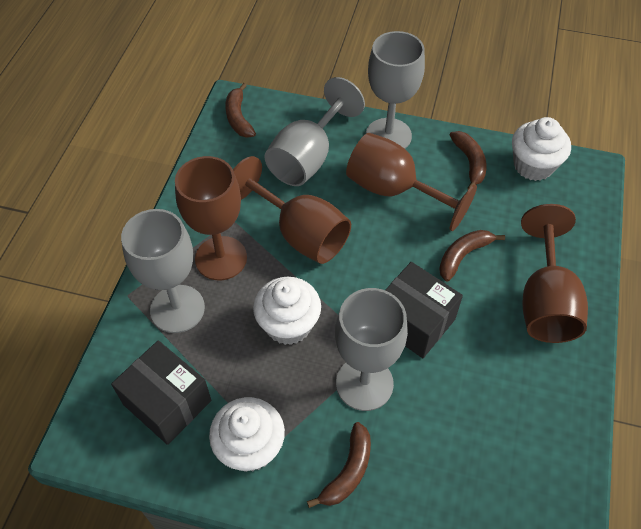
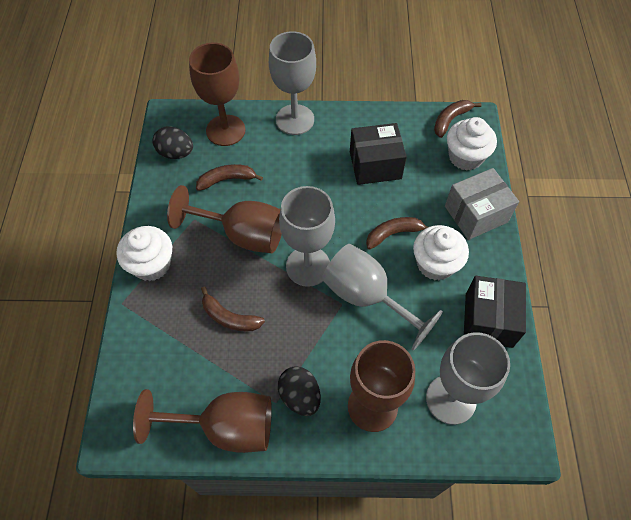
black egg: 0 -> 2
grey box: 0 -> 1

